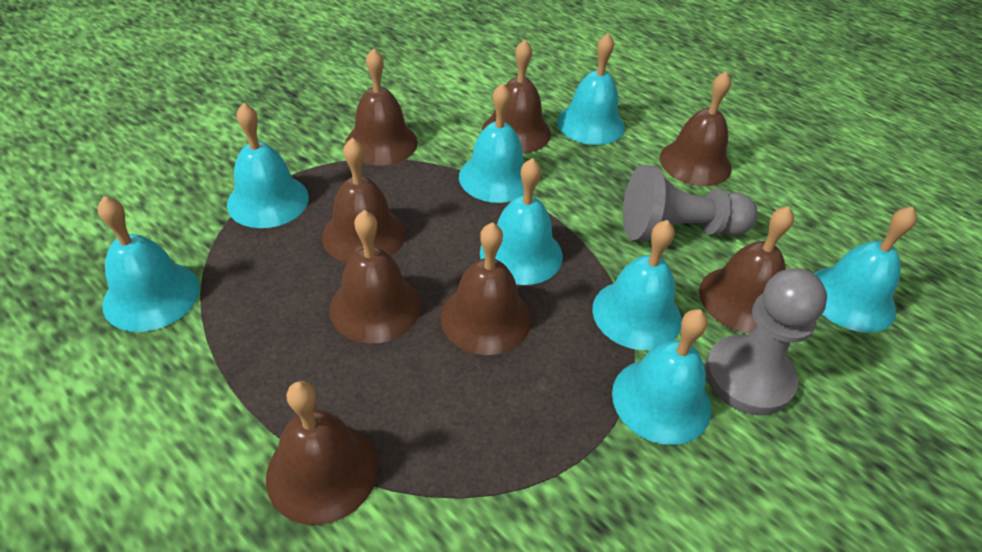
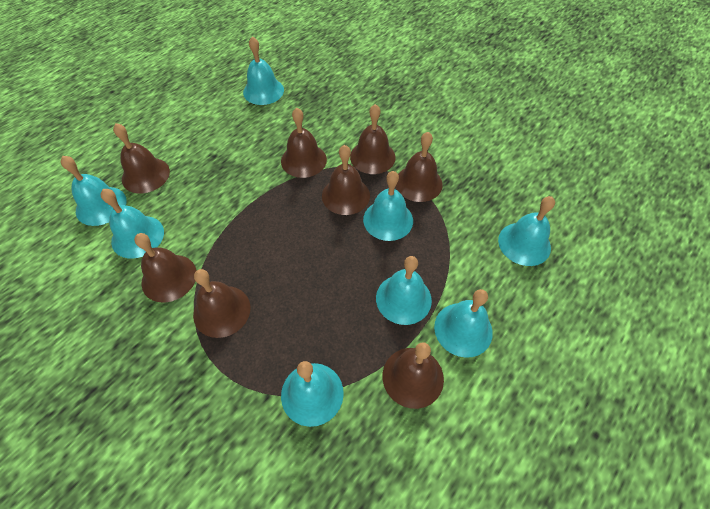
grey pawn: 2 -> 0

